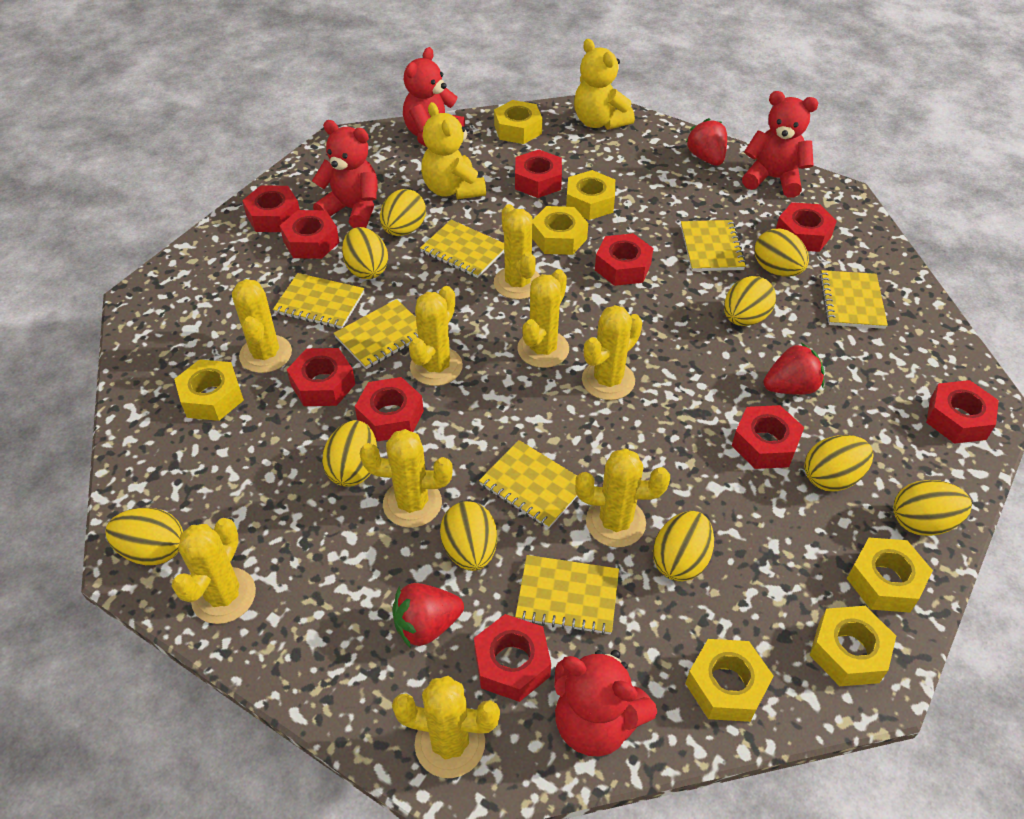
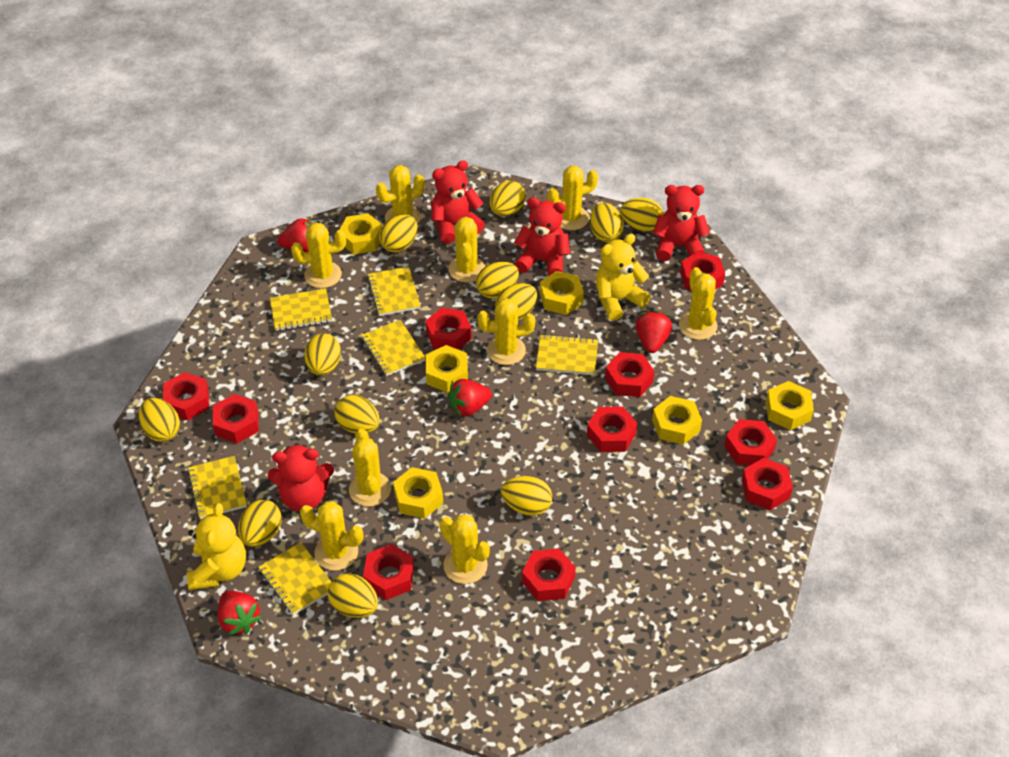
red strawberry: 3 -> 4
yellow egg: 10 -> 12
yellow notebook: 7 -> 6
yellow nut: 7 -> 6

